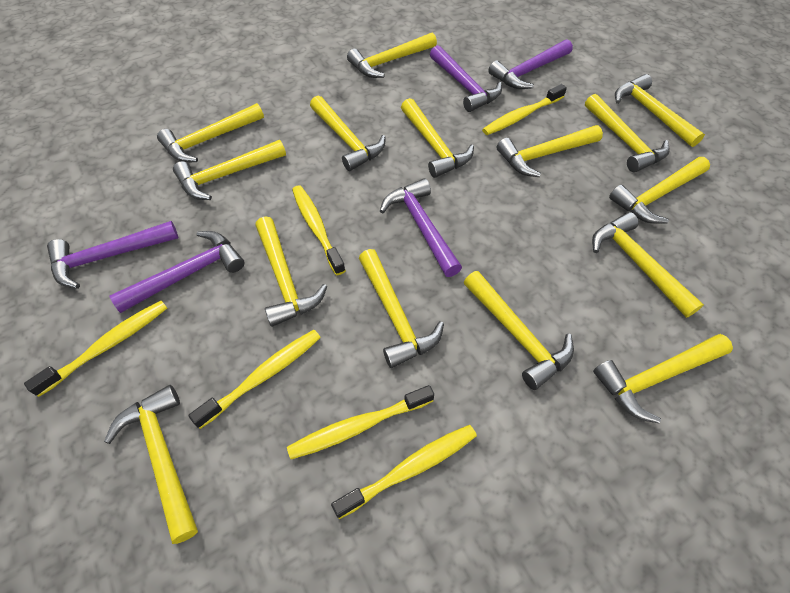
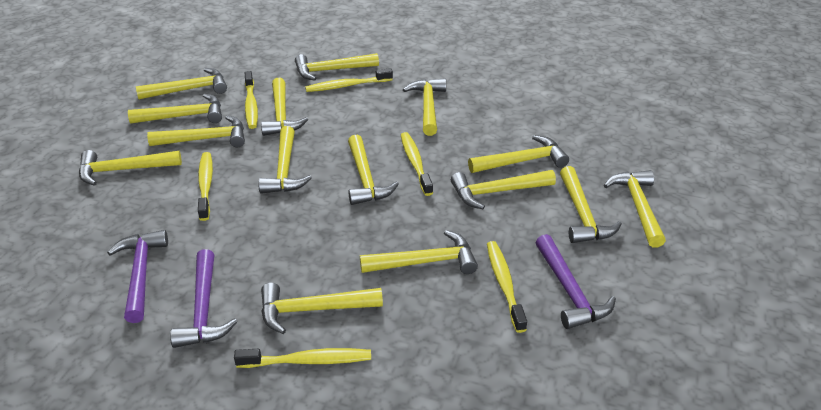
purple hammer: 5 -> 3

